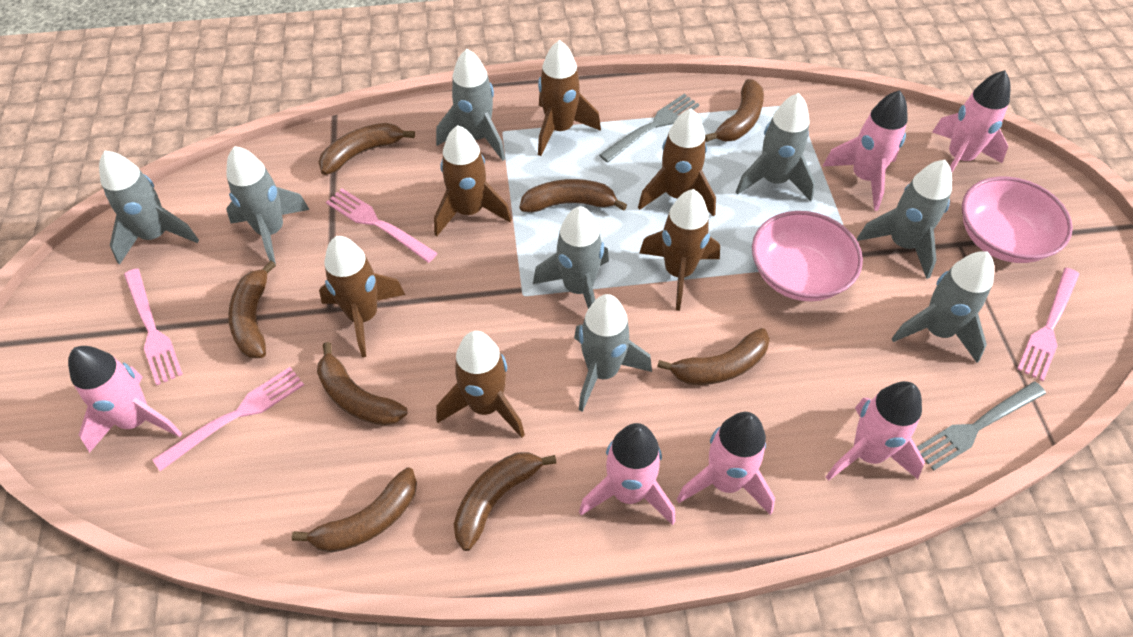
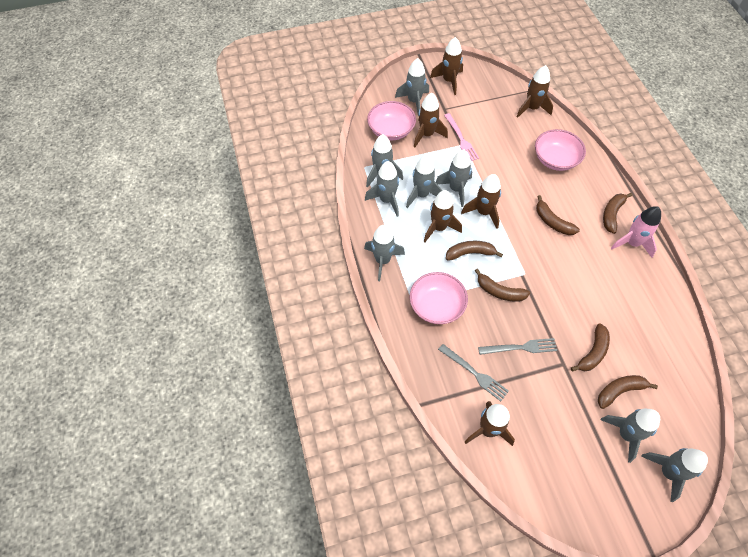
brown banana: 8 -> 6
pink bowl: 2 -> 3
pink fork: 4 -> 1
pink rocket: 6 -> 1

